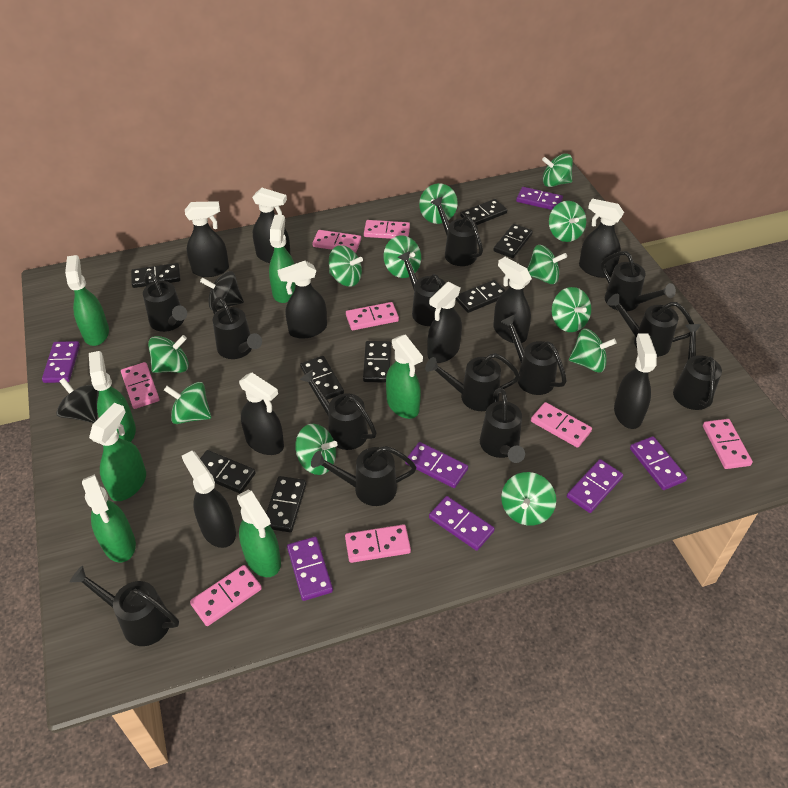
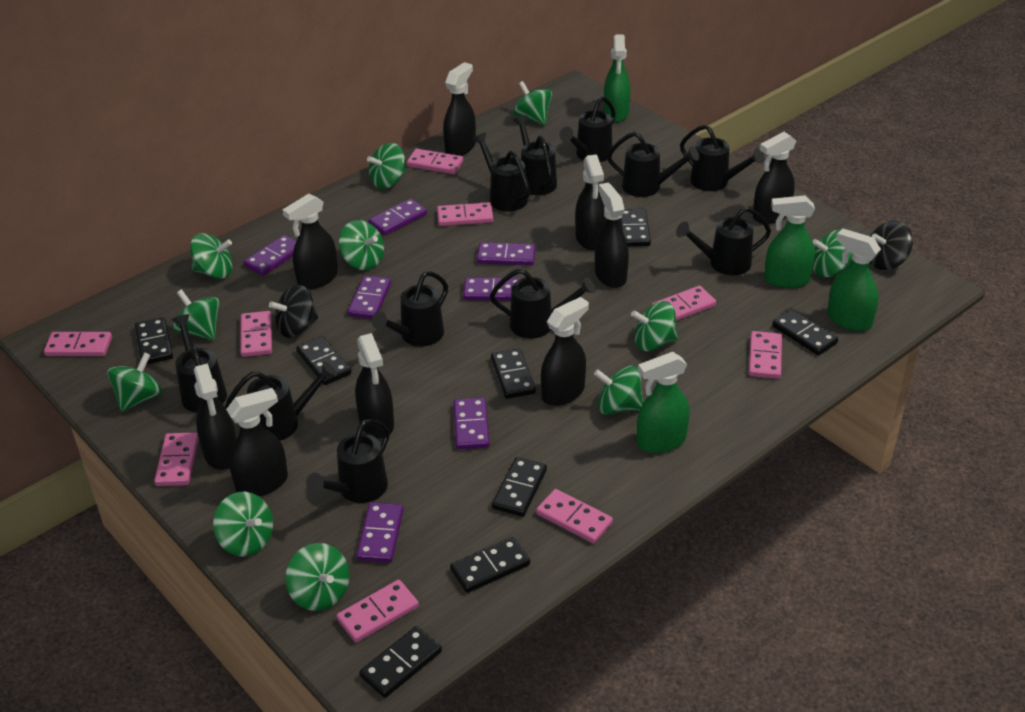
black watering can: 13 -> 11
green spinning top: 12 -> 11
green spray bottle: 7 -> 4
pink domino: 8 -> 9

